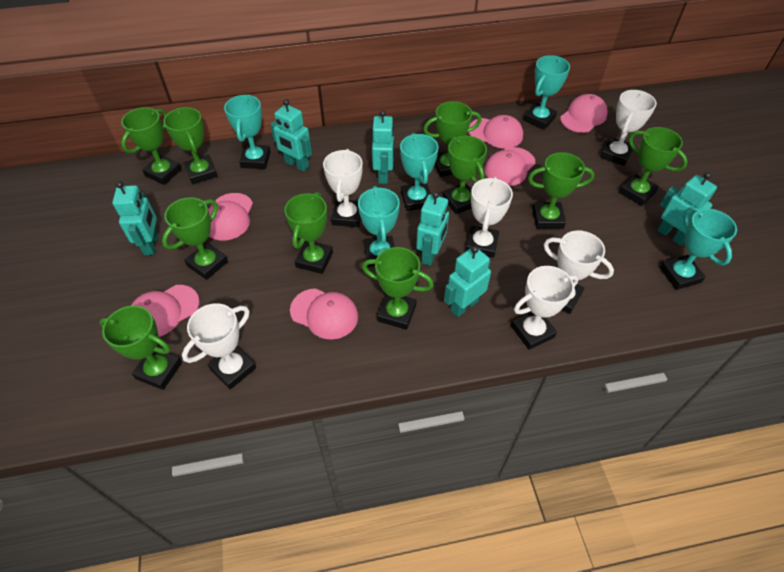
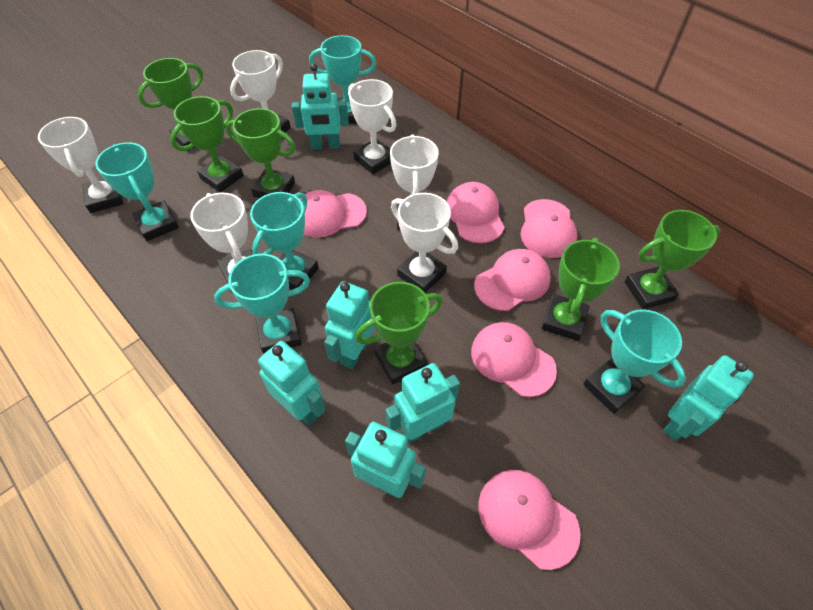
green trophy: 10 -> 6

